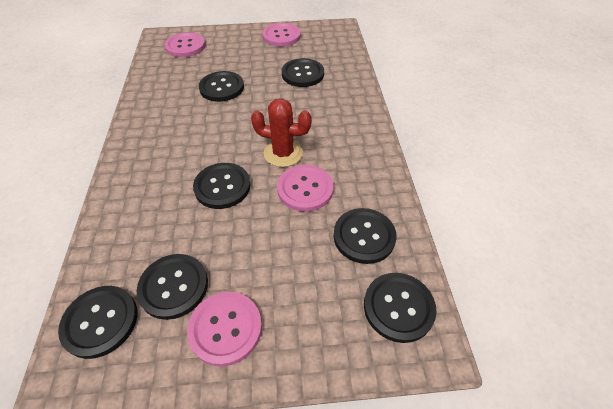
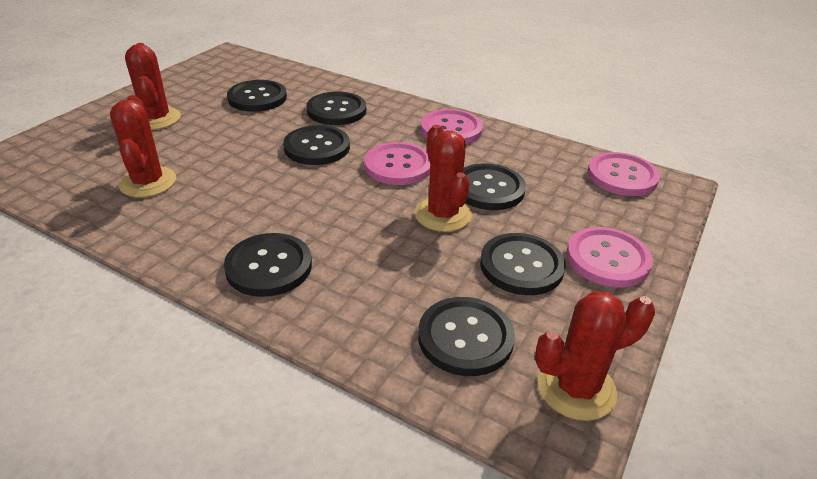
red cactus: 1 -> 4

